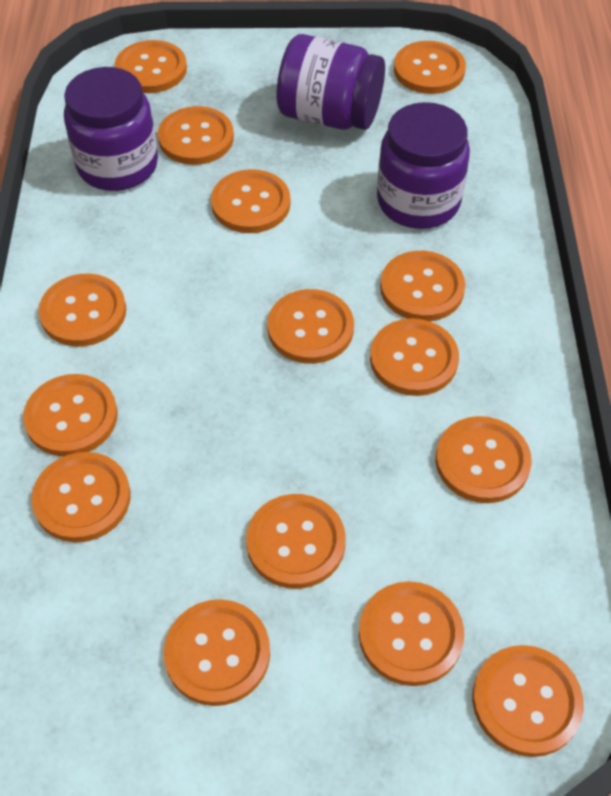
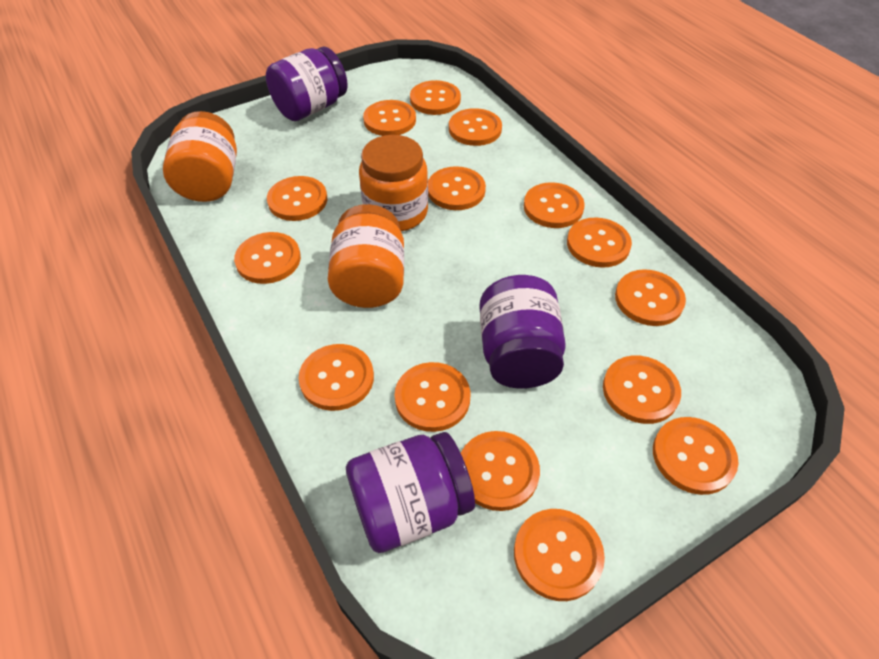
orange jar: 0 -> 3

